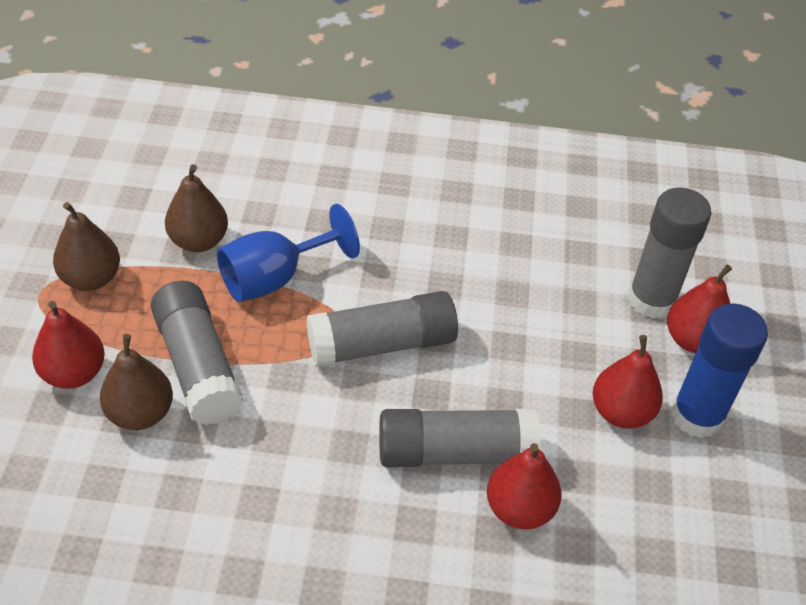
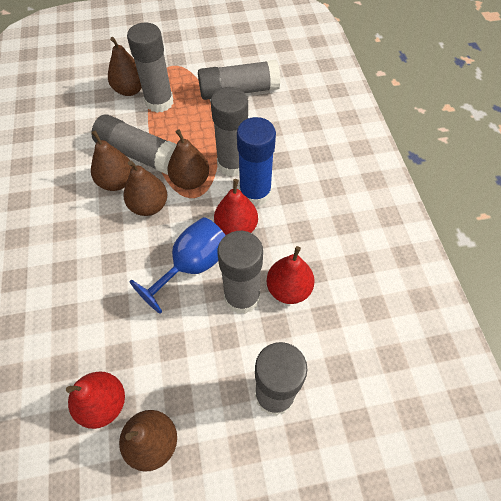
brown pear: 3 -> 5
grey glue stick: 4 -> 6
red pear: 4 -> 3

